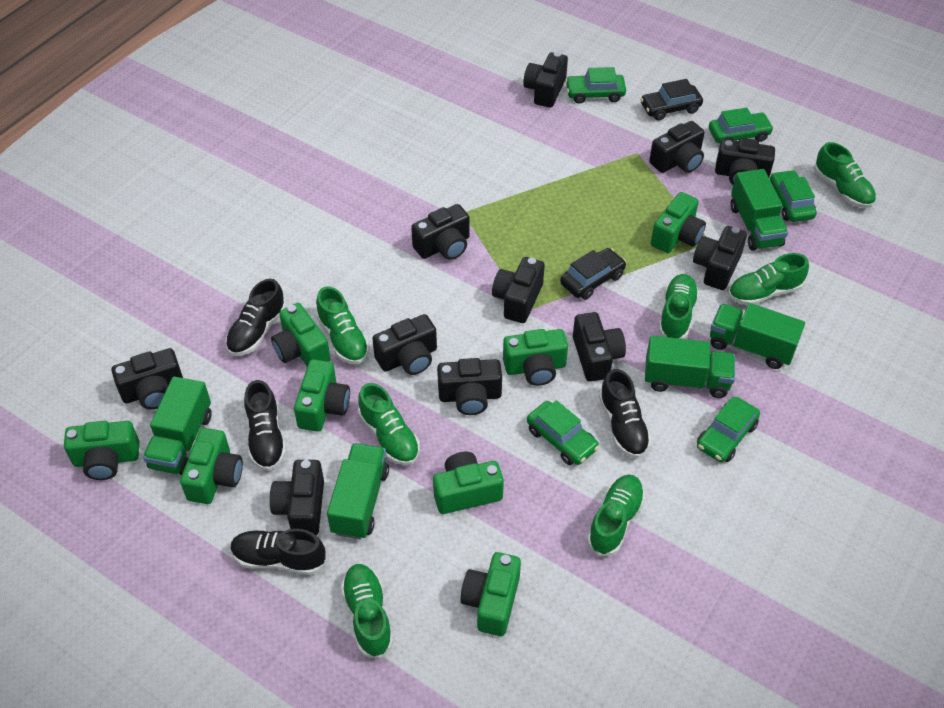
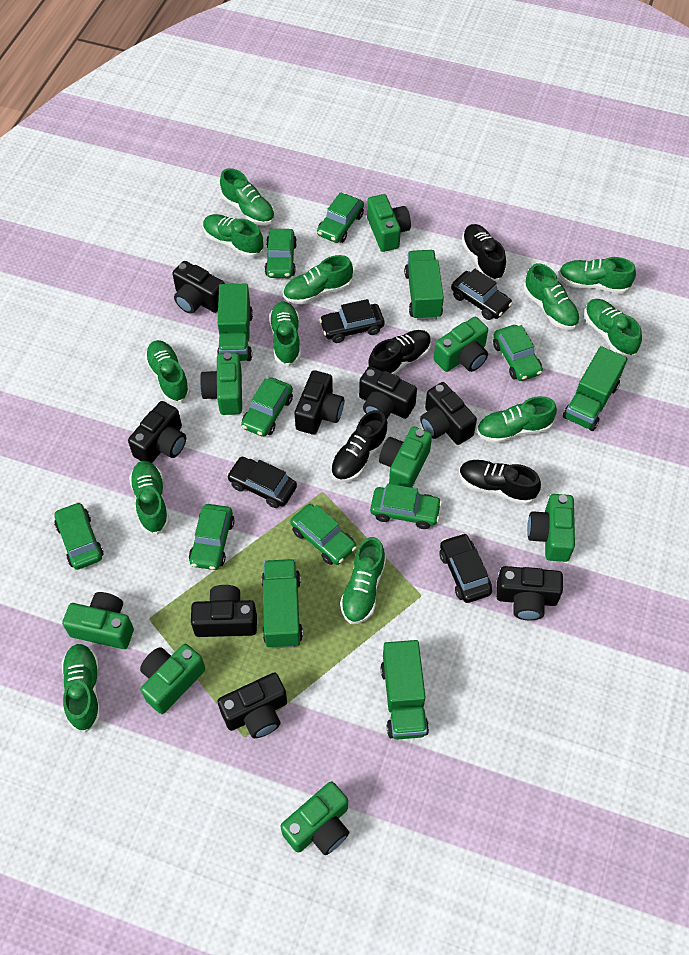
black camera: 11 -> 8
black car: 2 -> 4
green car: 5 -> 8
green shoe: 7 -> 12

